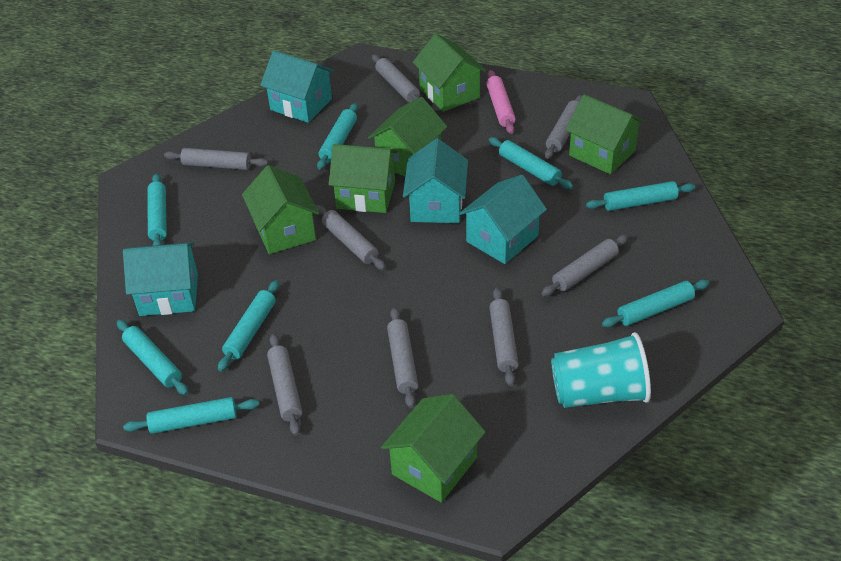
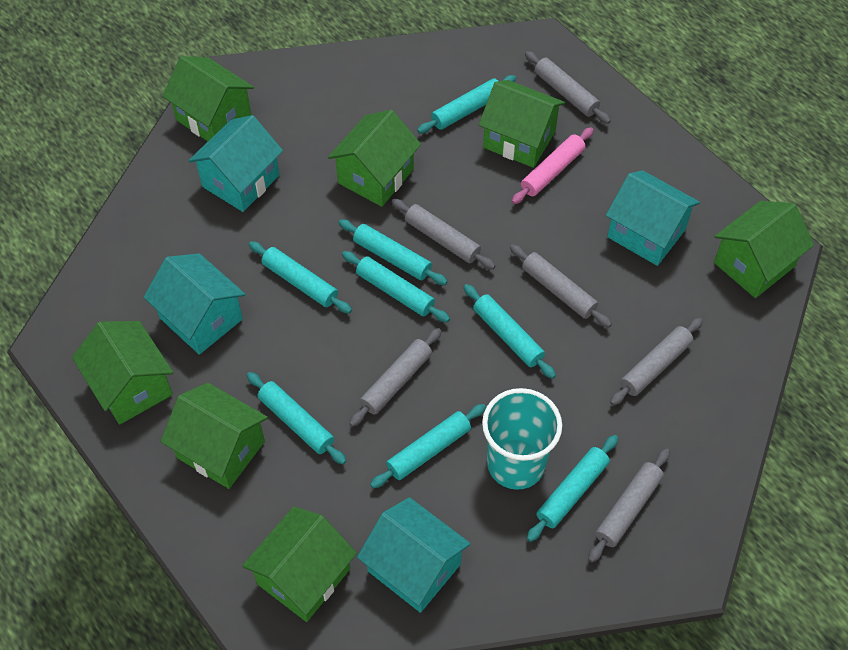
green house: 6 -> 7
grey rolling pin: 8 -> 6

